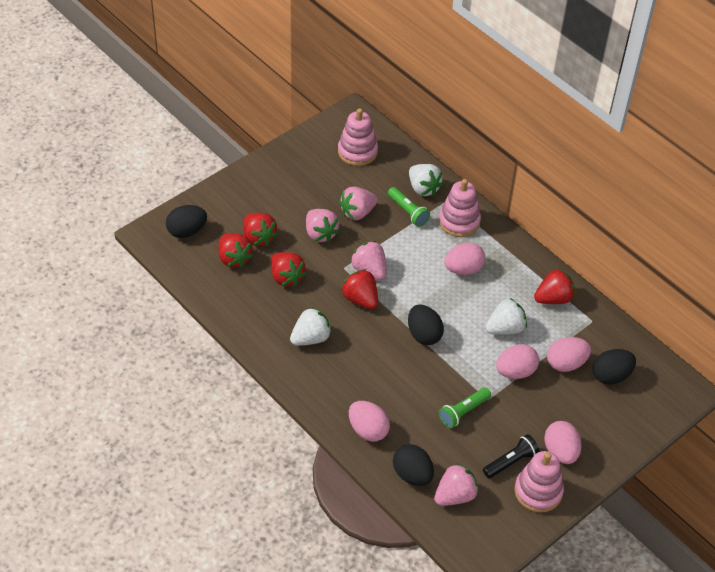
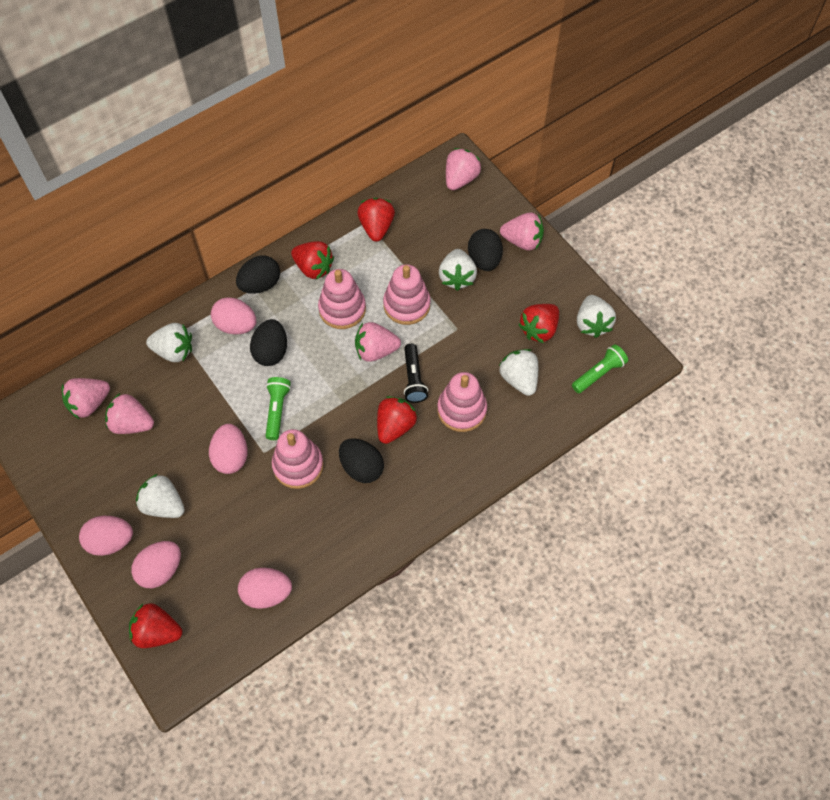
pink stacking toy: 3 -> 4
pink strawberry: 4 -> 5
white strawberry: 3 -> 5

